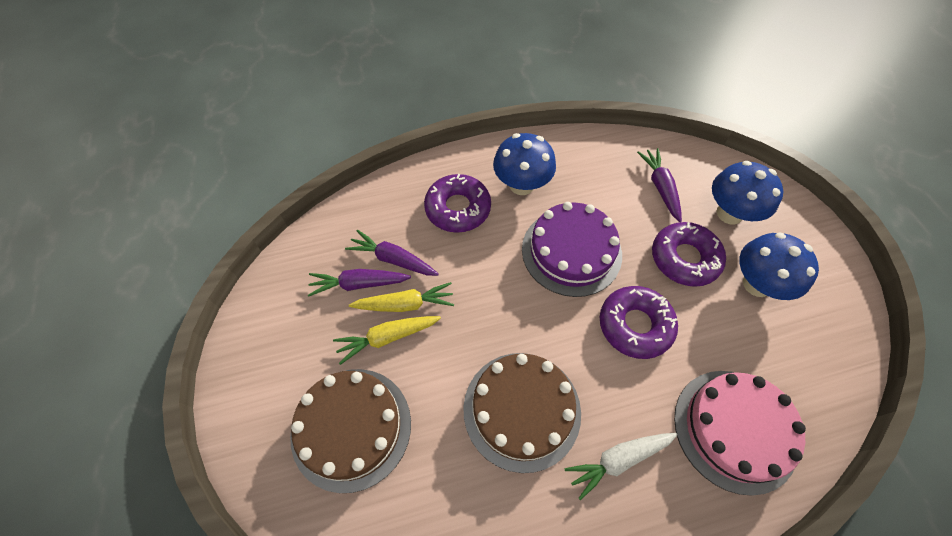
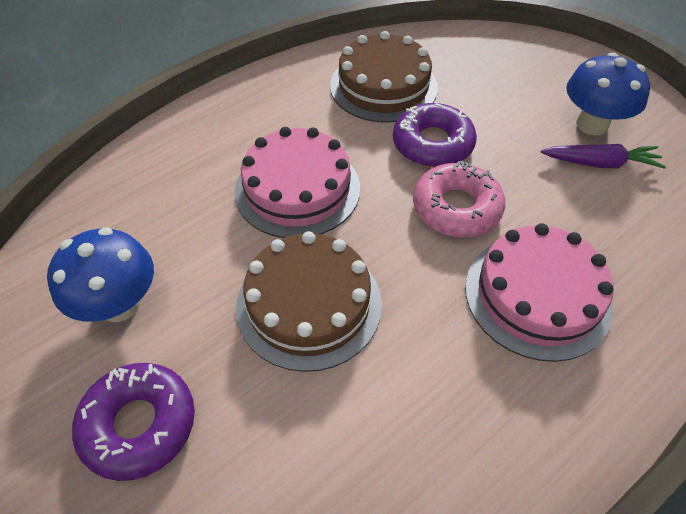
blue mushroom: 3 -> 2
pink cake: 1 -> 2
pink donut: 0 -> 1
purple cake: 1 -> 0
purple carrot: 3 -> 1
purple donut: 3 -> 2
white carrot: 1 -> 0
yellow carrot: 2 -> 0

